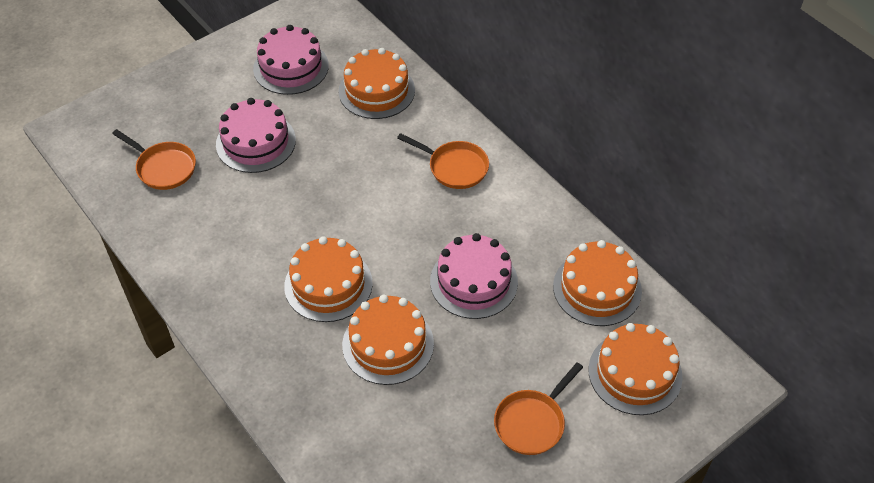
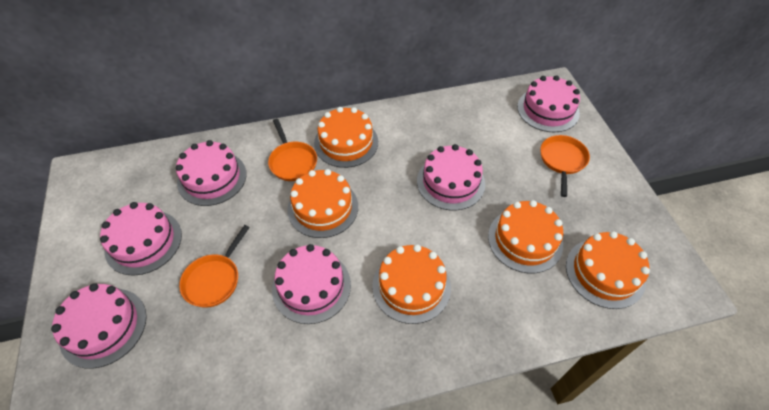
pink cake: 3 -> 6

